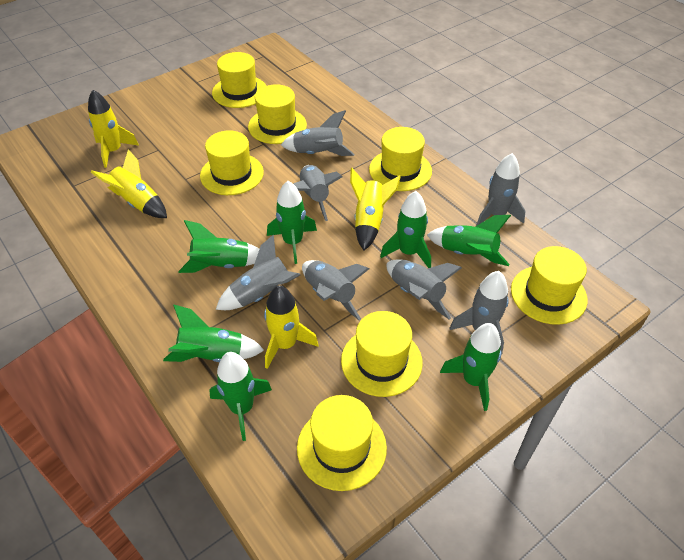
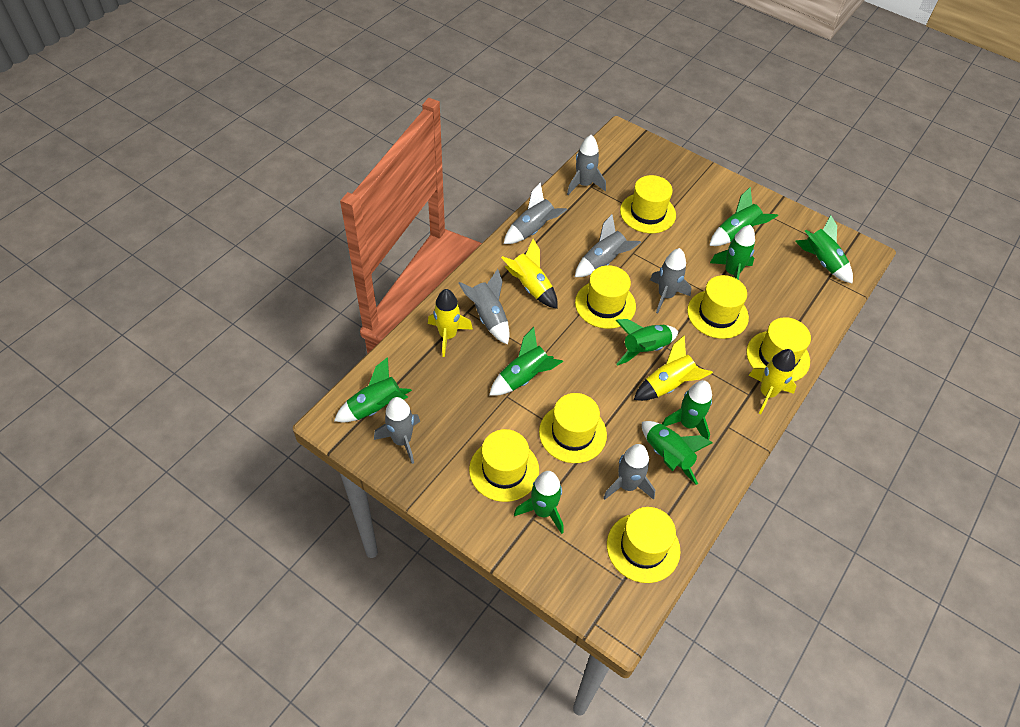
green rocket: 7 -> 9

